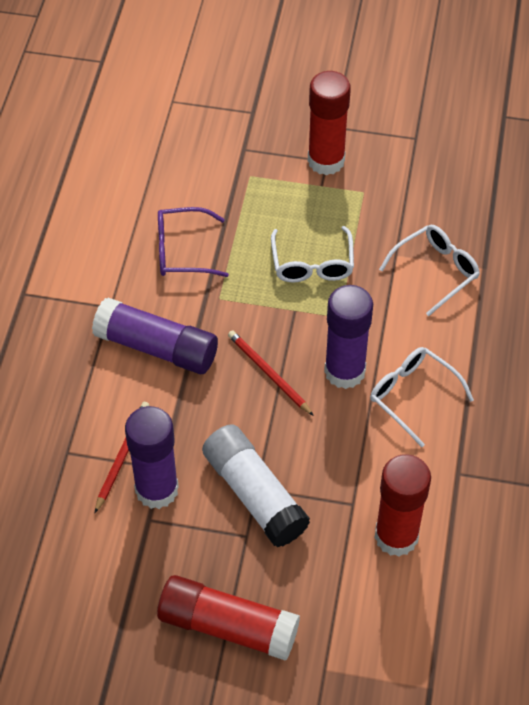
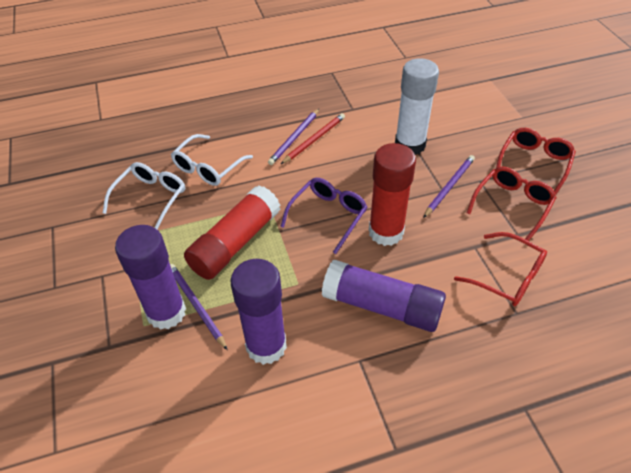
purple pencil: 0 -> 3
red glasses: 0 -> 3
red glue stick: 3 -> 2
red pencil: 2 -> 1
white glasses: 3 -> 2

